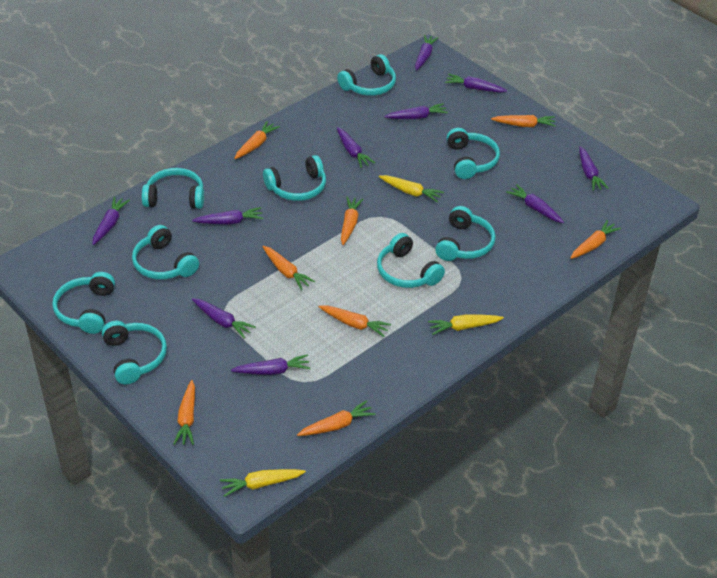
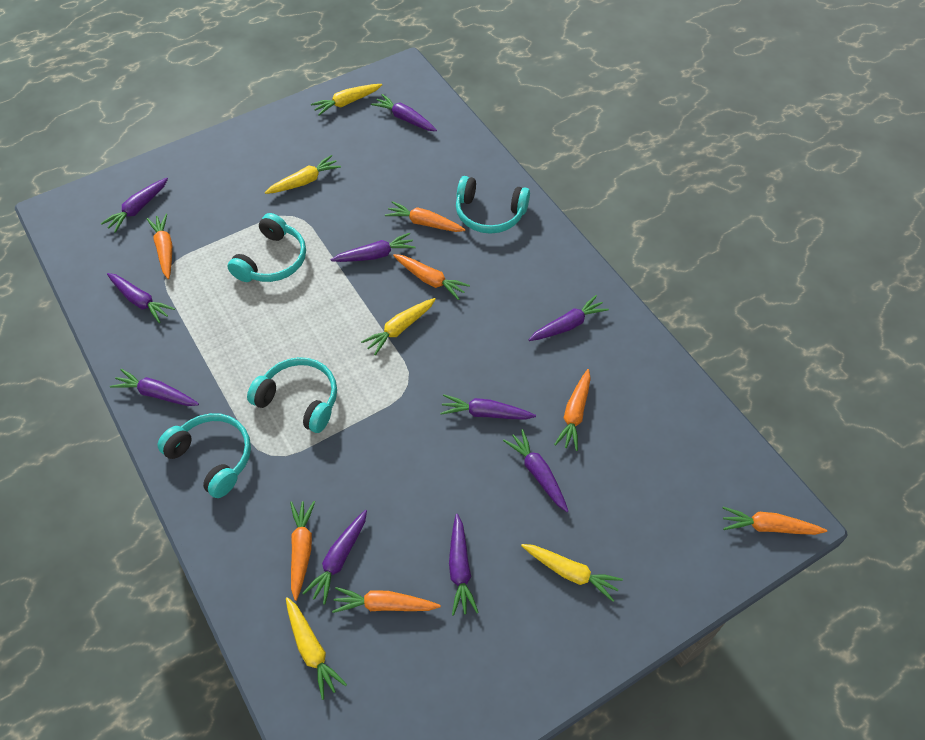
orange carrot: 8 -> 7
turquoise headphones: 9 -> 4
yellow carrot: 3 -> 5

